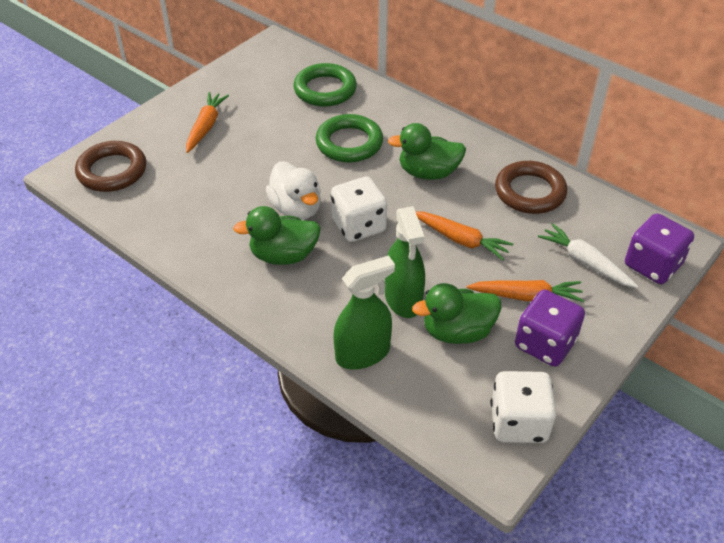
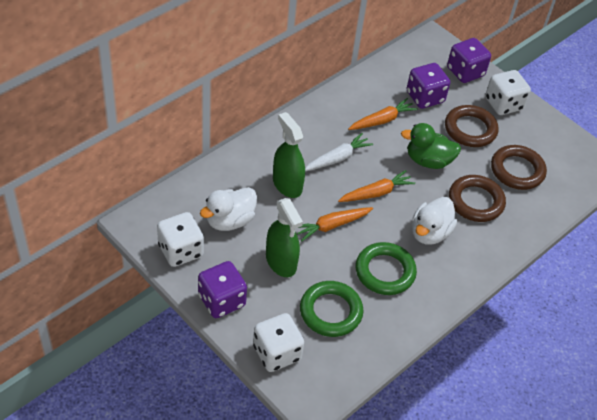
brown ring: 2 -> 3
green duck: 3 -> 1
purple dice: 2 -> 3
white dice: 2 -> 3
white duck: 1 -> 2

